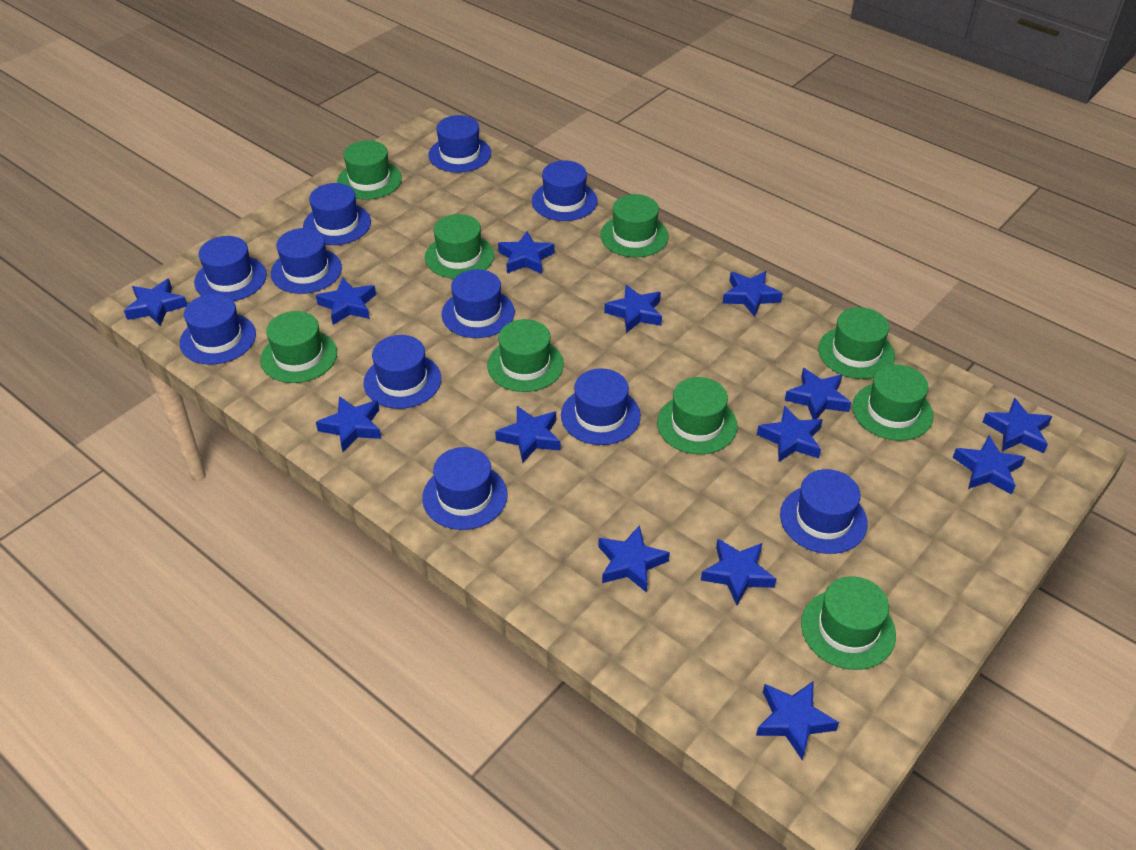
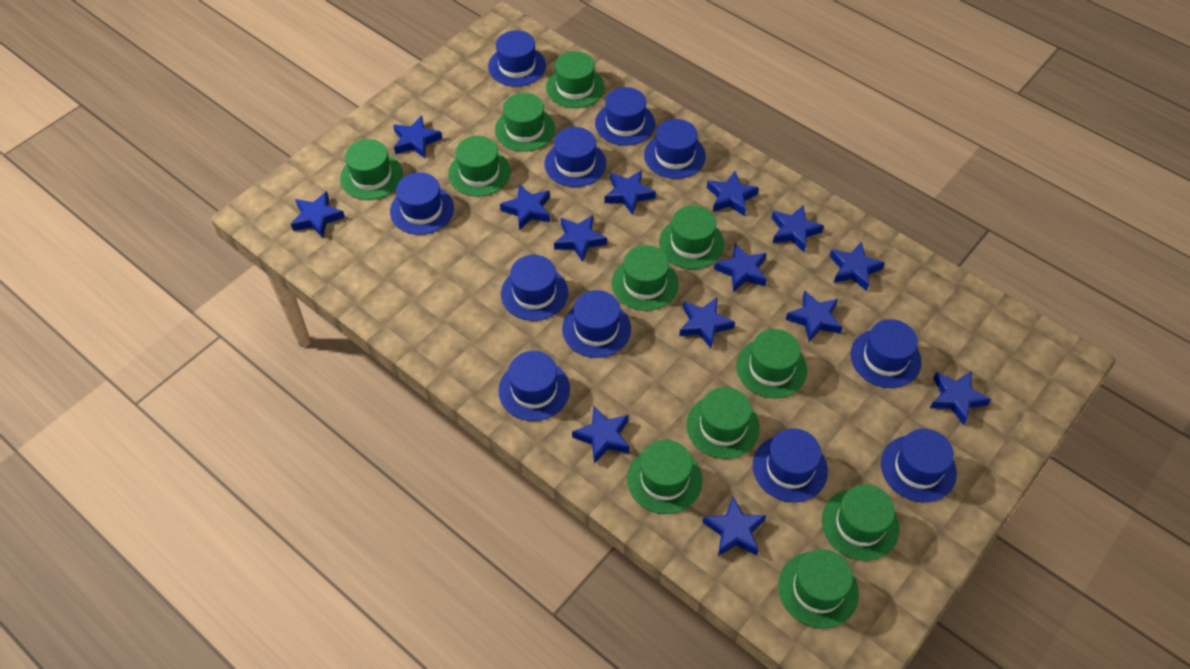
green hat: 9 -> 11

